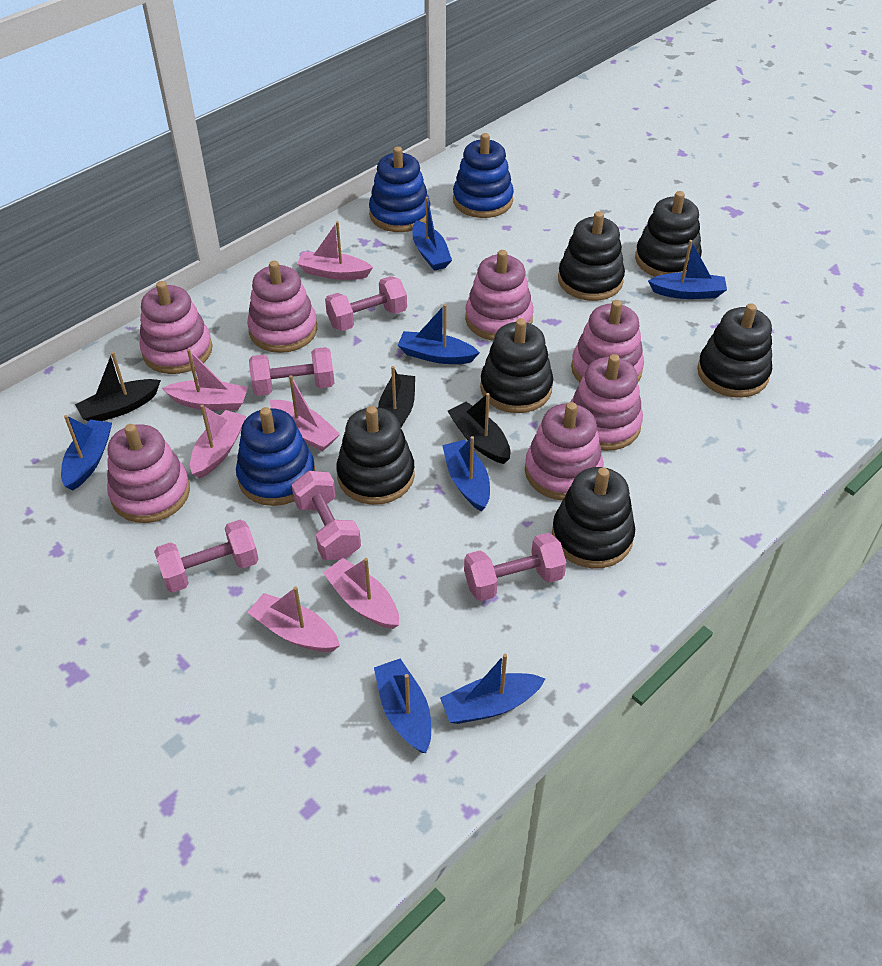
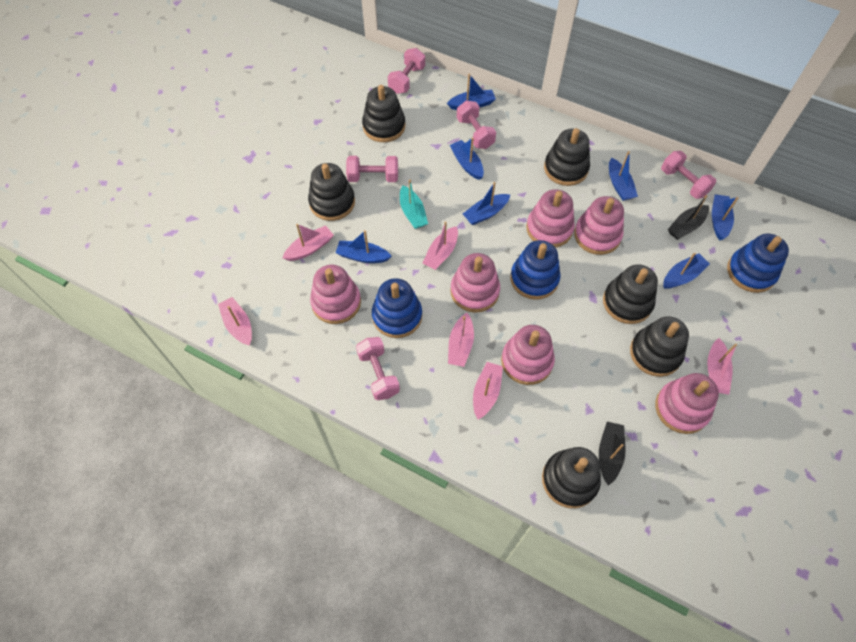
black boat: 3 -> 2
pink stacking toy: 7 -> 6
turquoise boat: 0 -> 1

